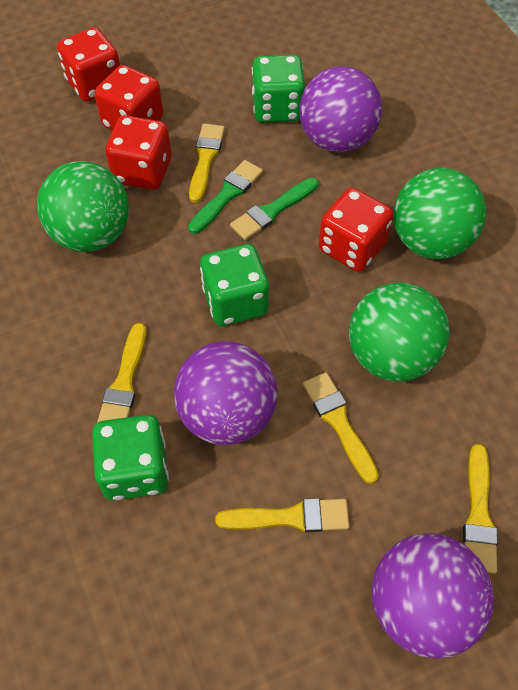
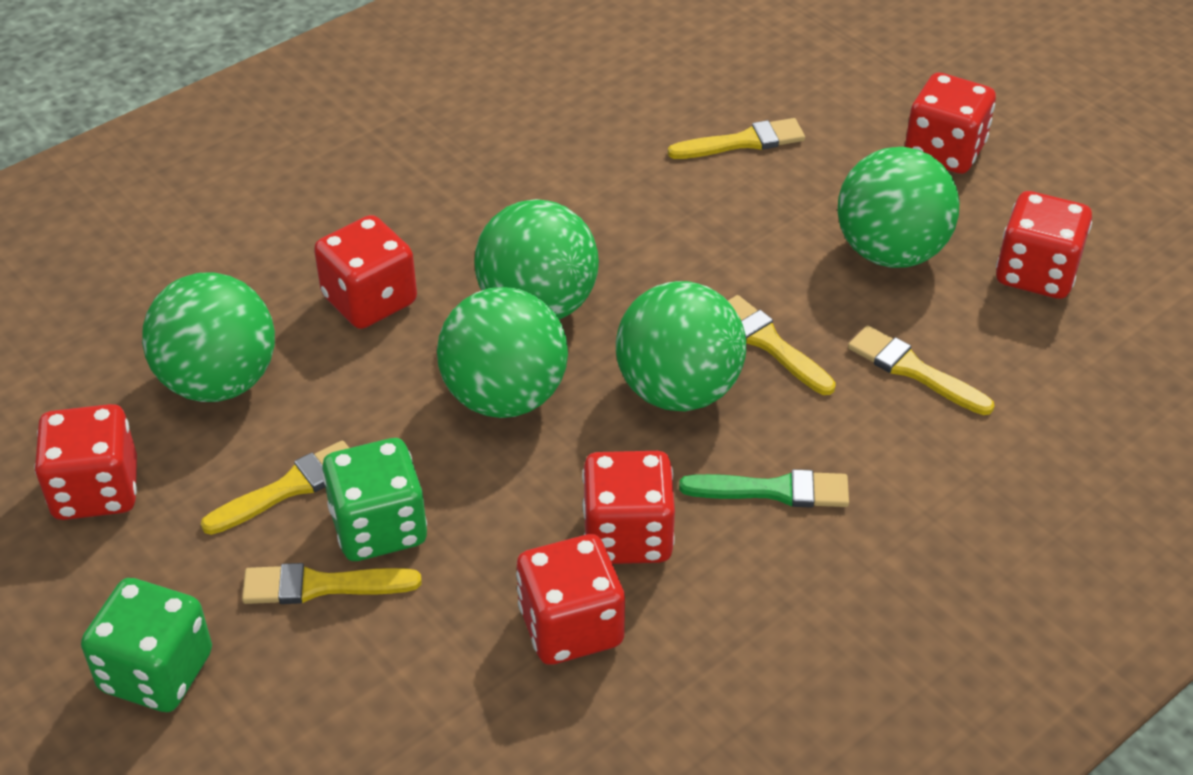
green ball: 3 -> 5
green brush: 2 -> 1
green dice: 3 -> 2
purple ball: 3 -> 0
red dice: 4 -> 6

